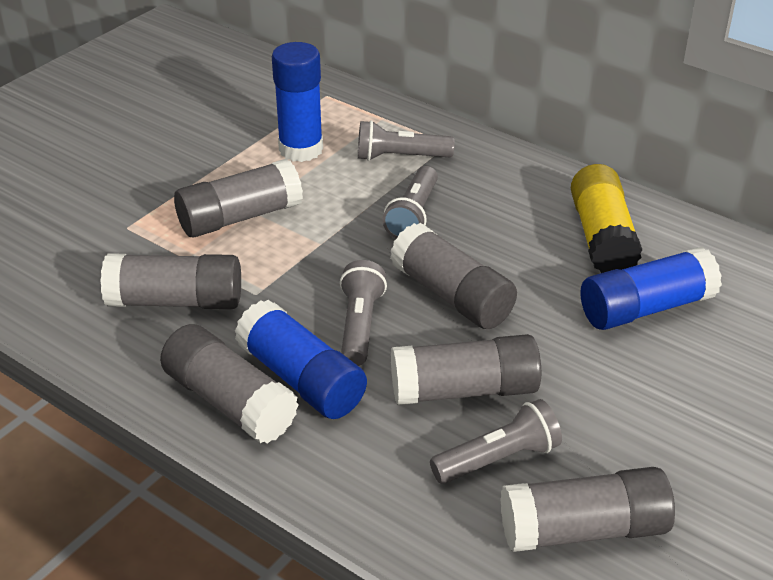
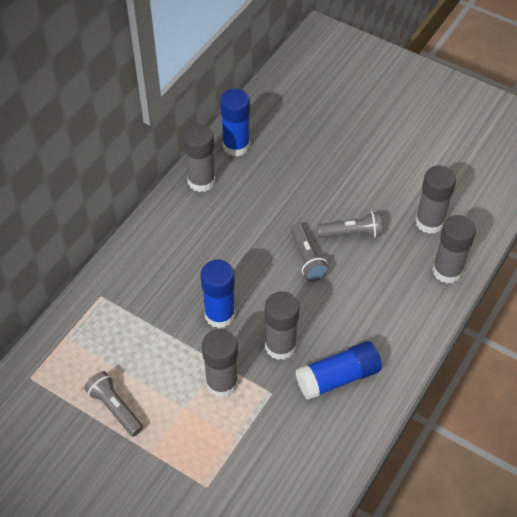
grey flashlight: 4 -> 3
grey glue stick: 6 -> 5
yellow glue stick: 1 -> 0

